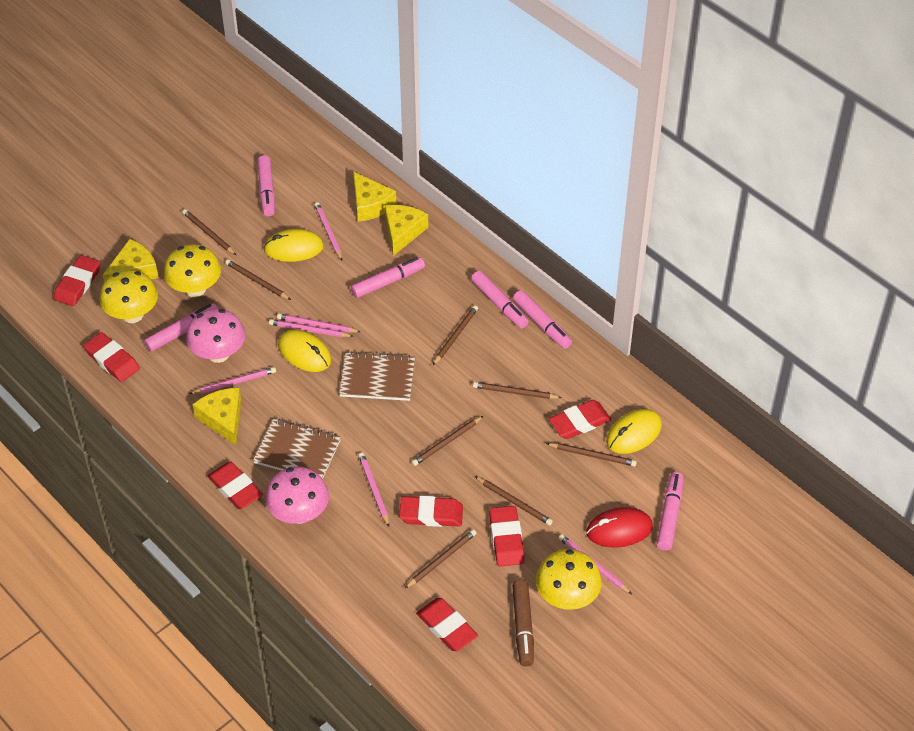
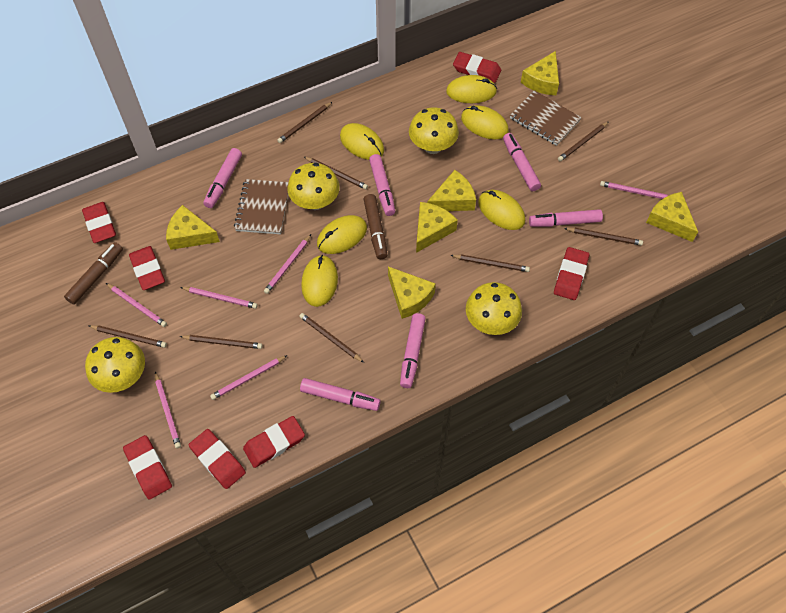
brown marker: 1 -> 2
pink mushroom: 2 -> 0
red mouse: 1 -> 0
yellow cheese: 4 -> 6
yellow mouse: 3 -> 6
yellow mushroom: 3 -> 4

